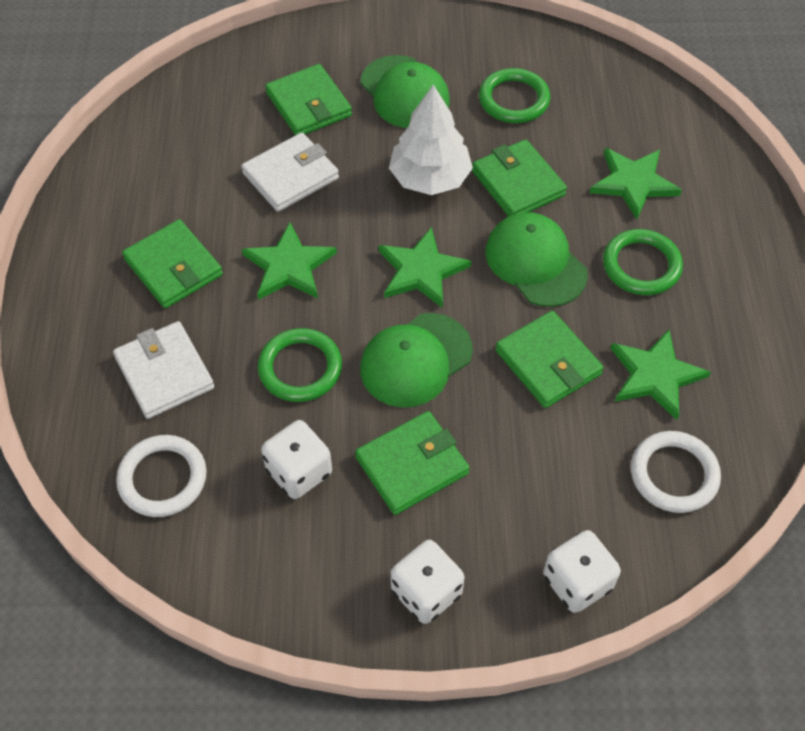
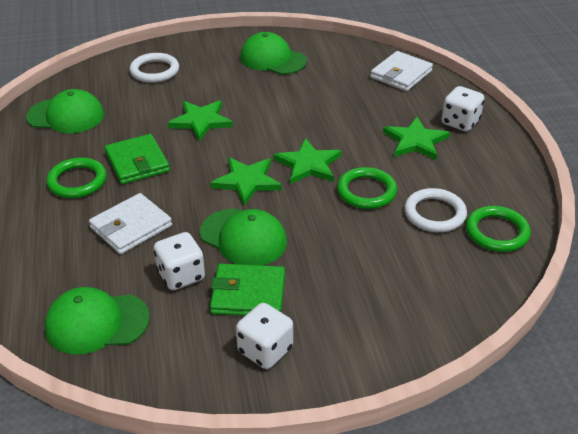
green cap: 3 -> 4
green wallet: 5 -> 2
white tree: 1 -> 0

